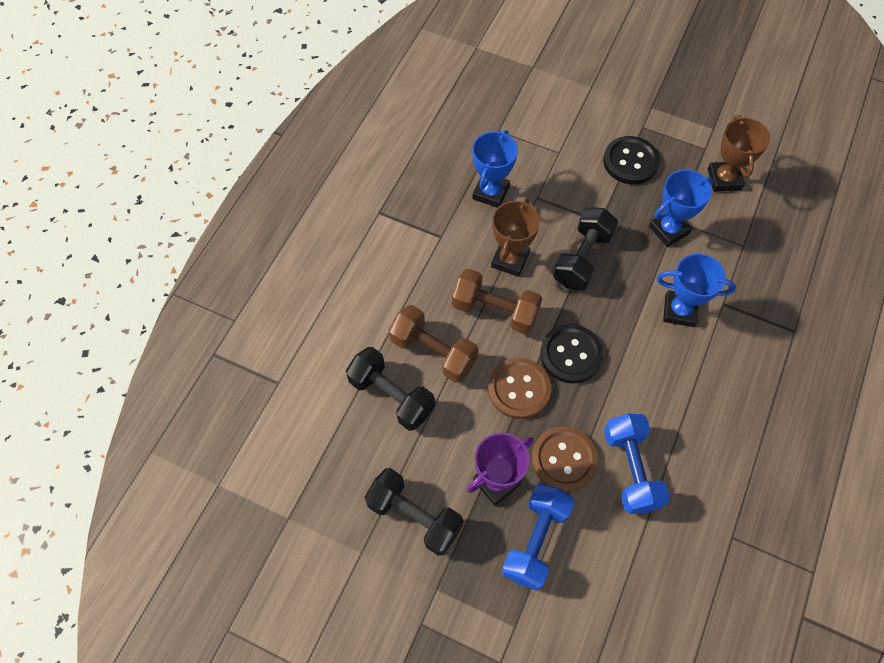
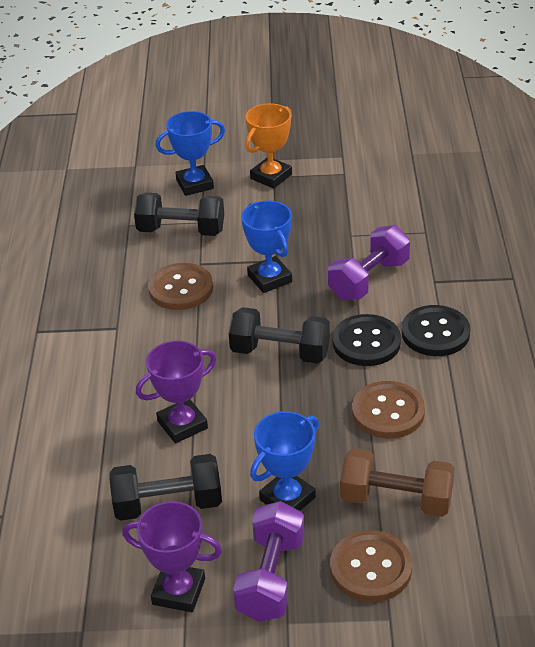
blue dumbbell: 2 -> 0
brown button: 2 -> 3
brown dumbbell: 2 -> 1
brown trophy: 2 -> 0
orange trophy: 0 -> 1
purple dumbbell: 0 -> 2
purple trophy: 1 -> 2

